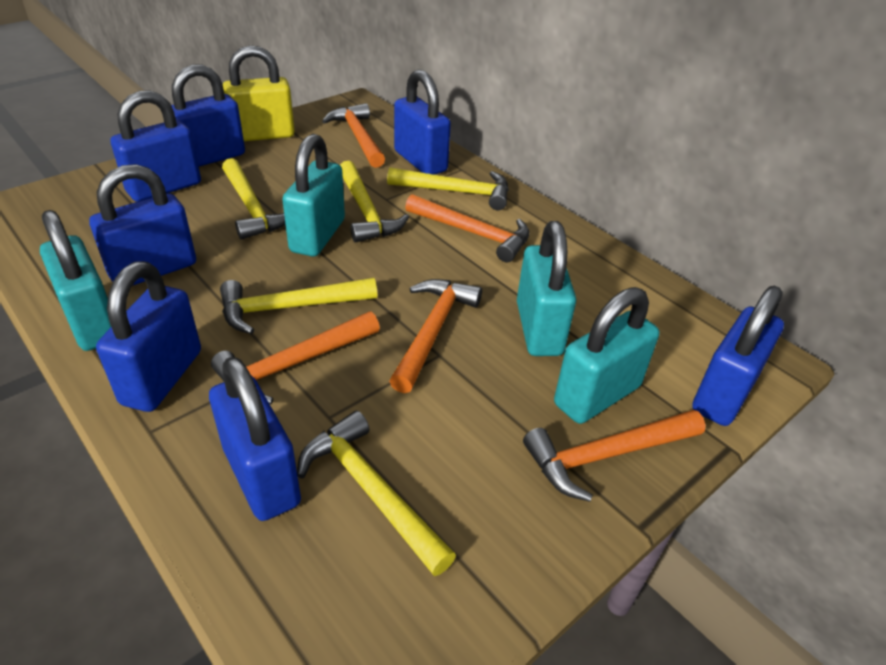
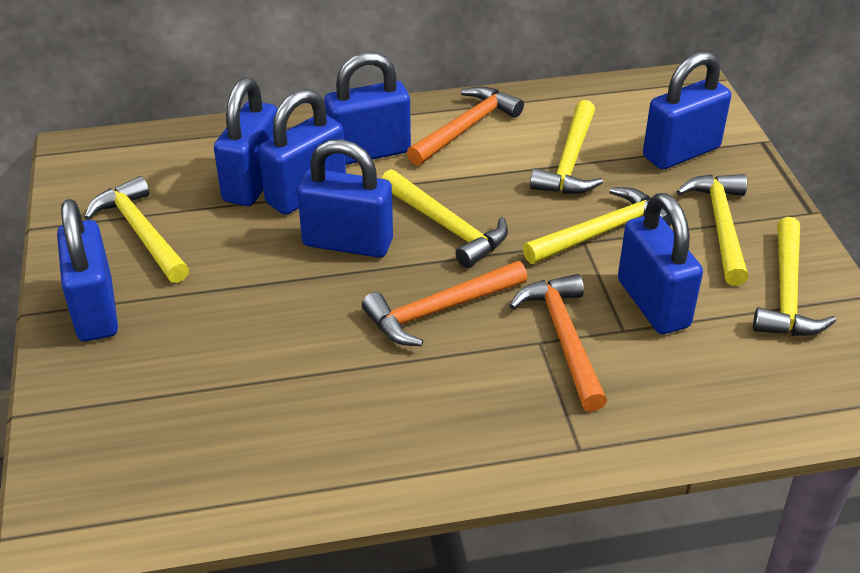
orange hammer: 5 -> 3
turquoise padlock: 4 -> 0
yellow hammer: 5 -> 6
yellow padlock: 1 -> 0

